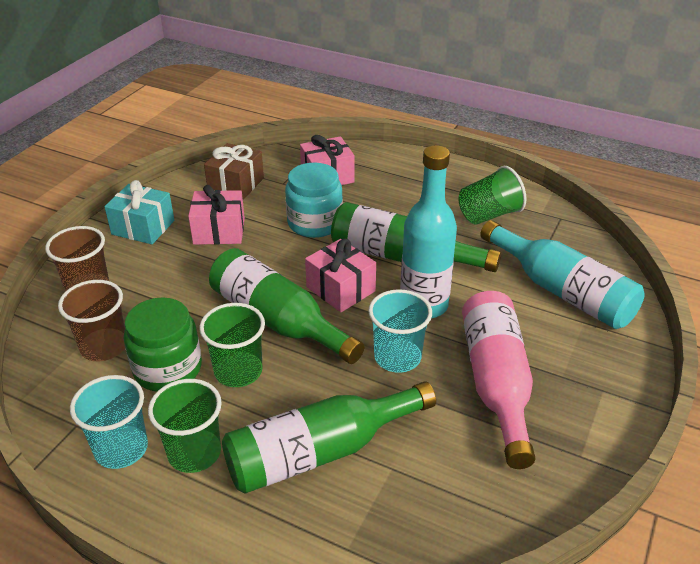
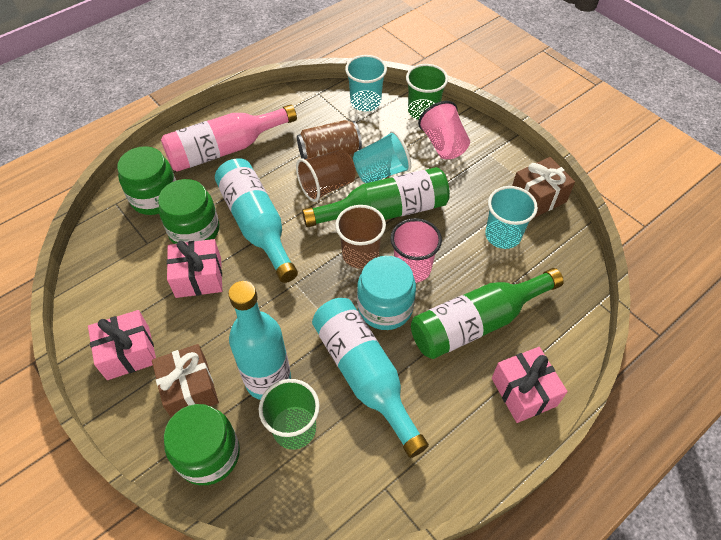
brown can: 0 -> 1
brown gift: 1 -> 2
green bottle: 3 -> 2
green cup: 3 -> 2
green jar: 1 -> 3
pink cup: 0 -> 2
turquoise bottle: 2 -> 3
turquoise cup: 2 -> 3
turquoise gift: 1 -> 0

